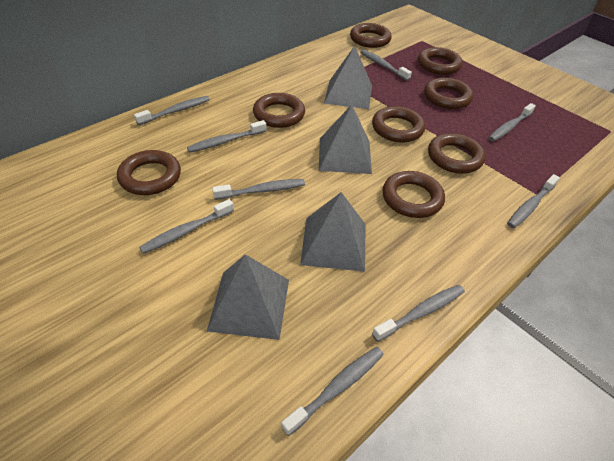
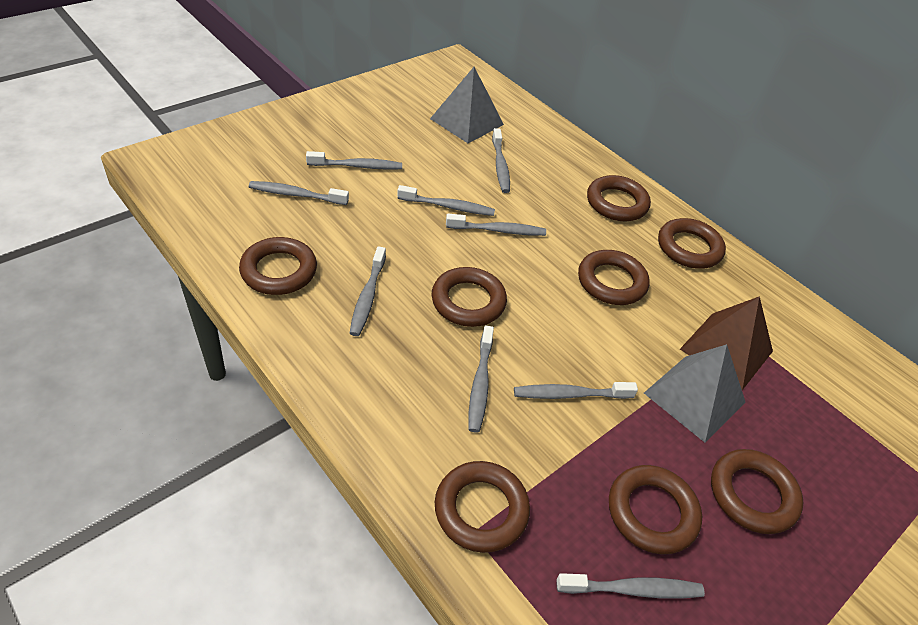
brown pyramid: 0 -> 1
grey pyramid: 4 -> 2

